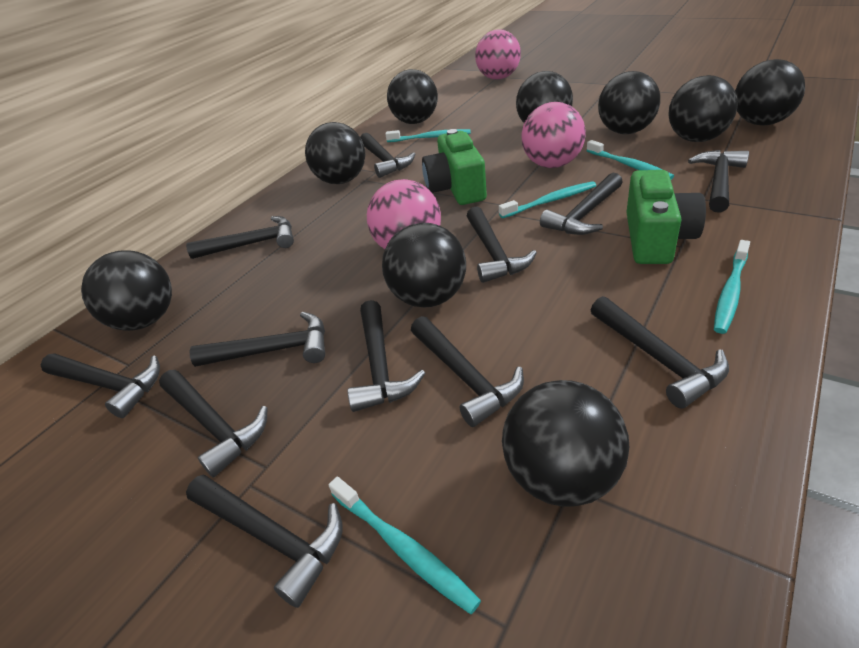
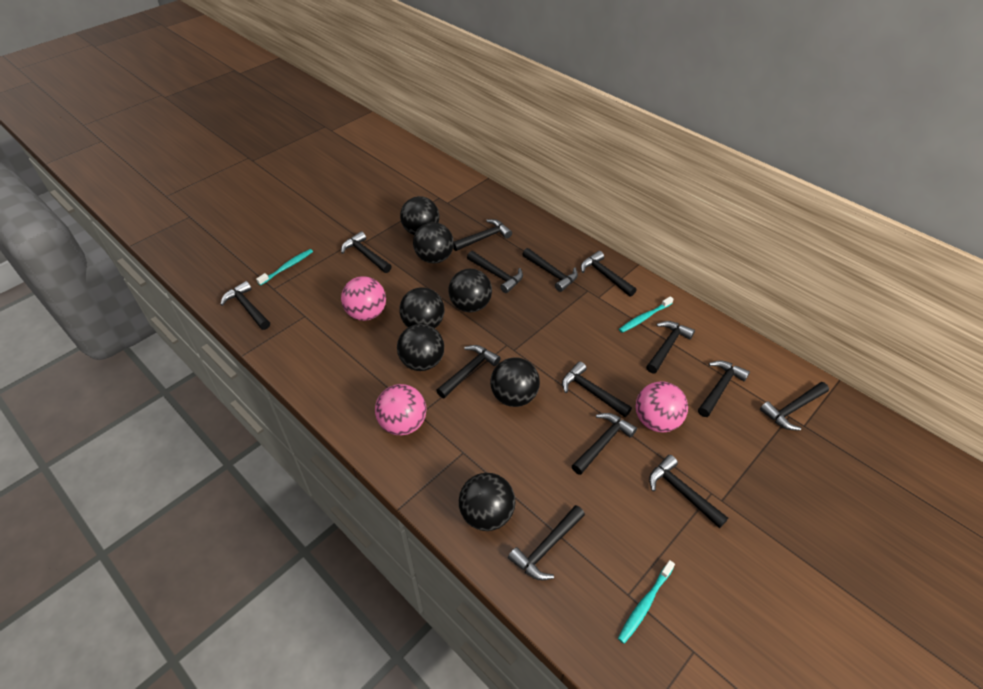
black ball: 9 -> 7
black hammer: 12 -> 14
green camera: 2 -> 0
turquoise toothbrush: 5 -> 3

